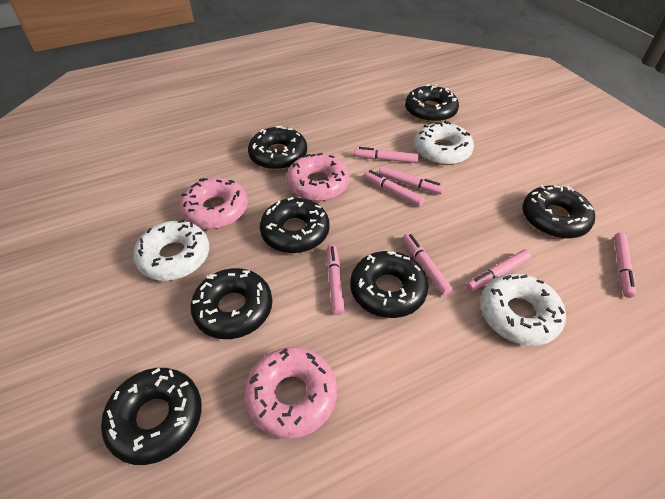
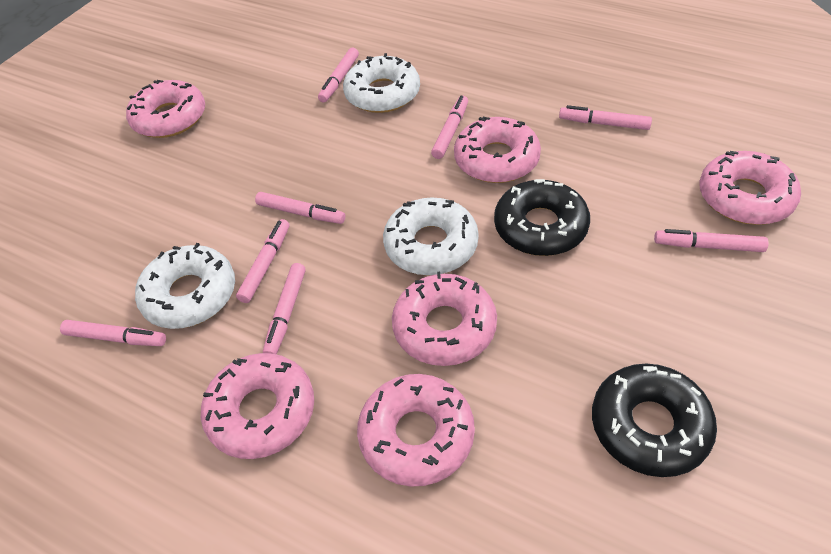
black donut: 7 -> 2
pink donut: 3 -> 6
pink marker: 7 -> 8

